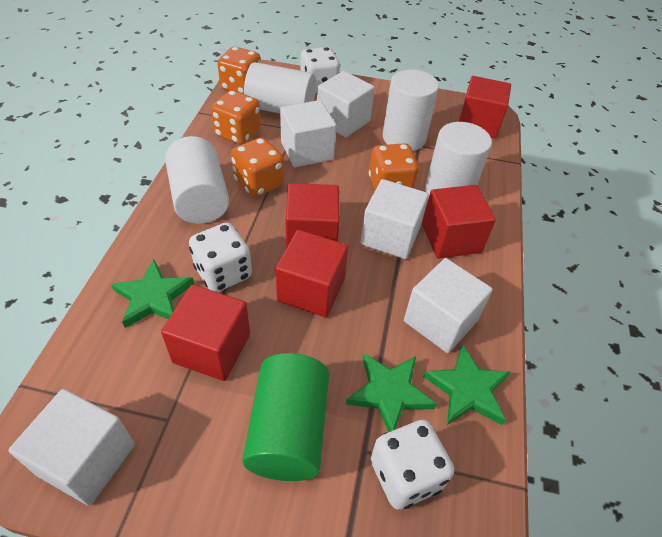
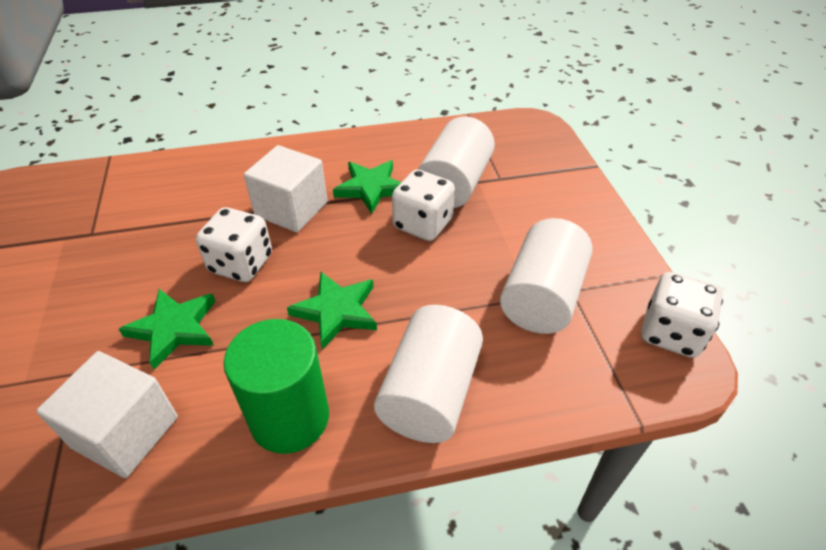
orange dice: 4 -> 0
red cube: 5 -> 0
white cube: 5 -> 2
white cylinder: 4 -> 3

